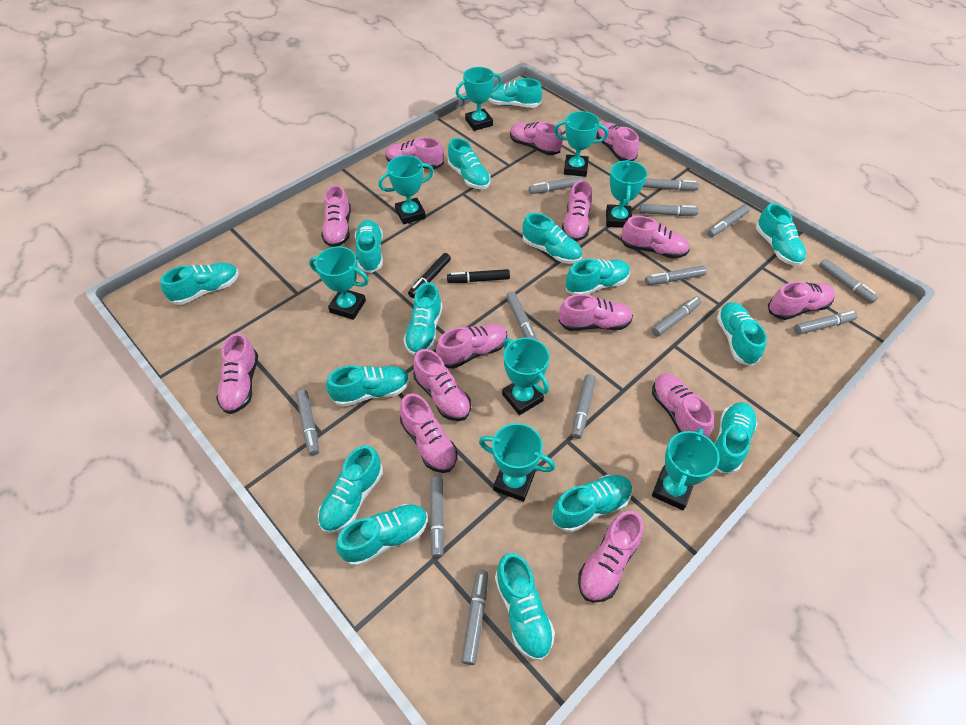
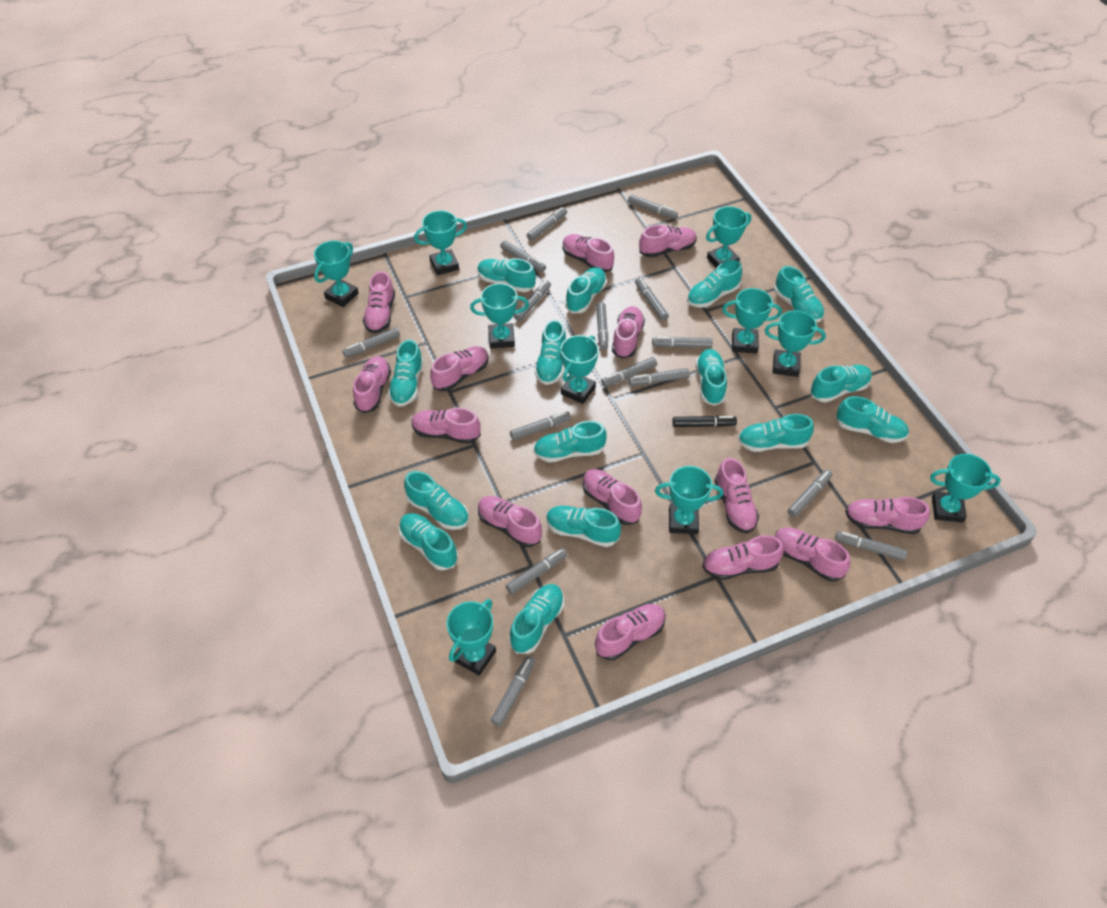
black marker: 2 -> 1
grey marker: 13 -> 15
turquoise trophy: 8 -> 10

